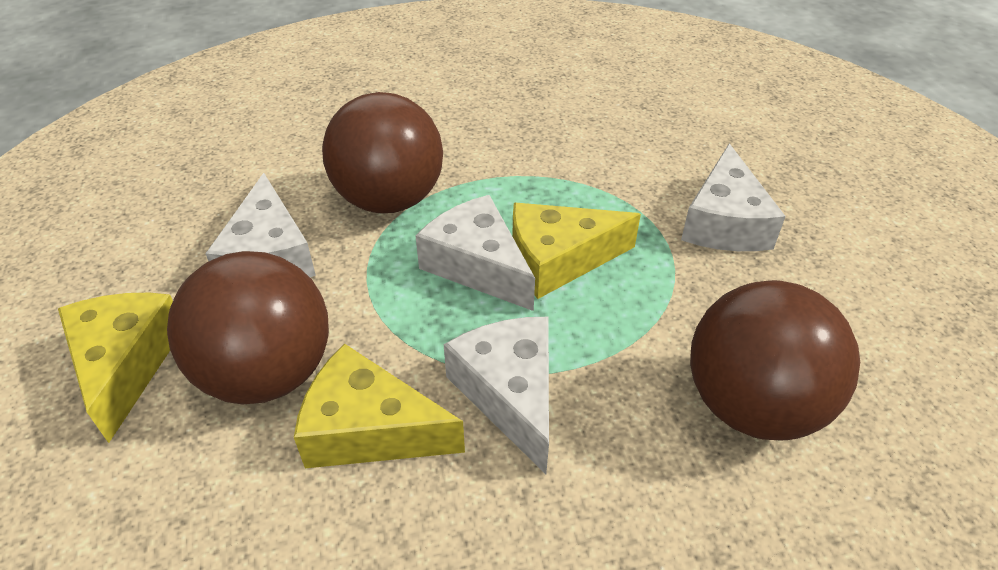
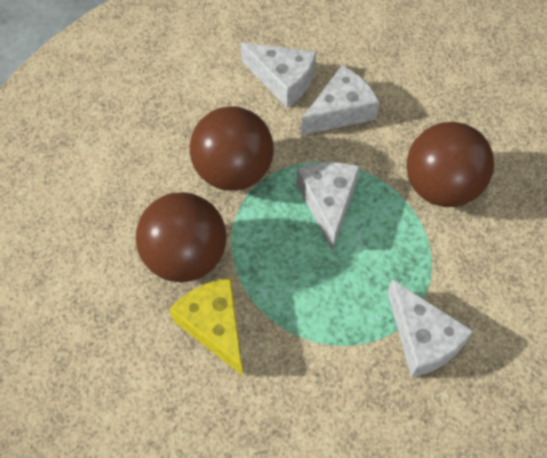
yellow cheese: 3 -> 1

